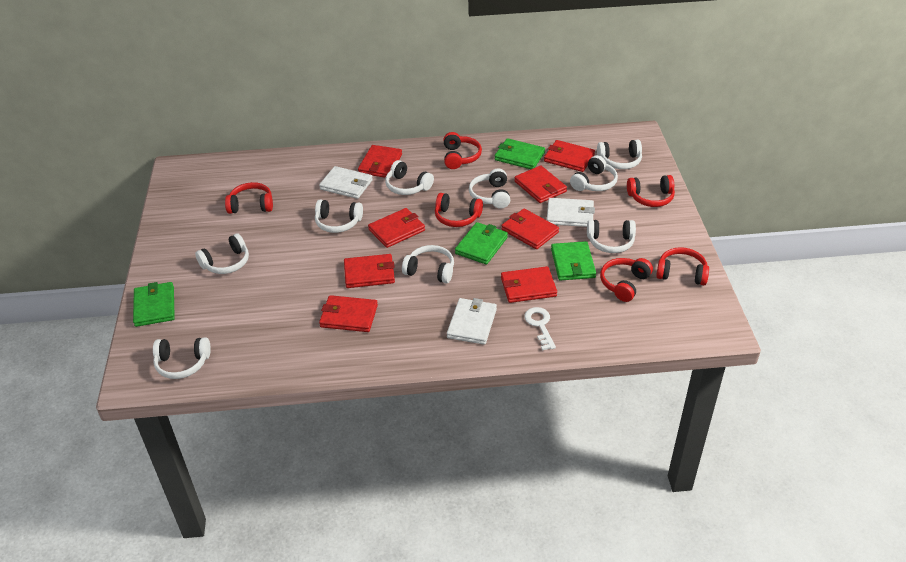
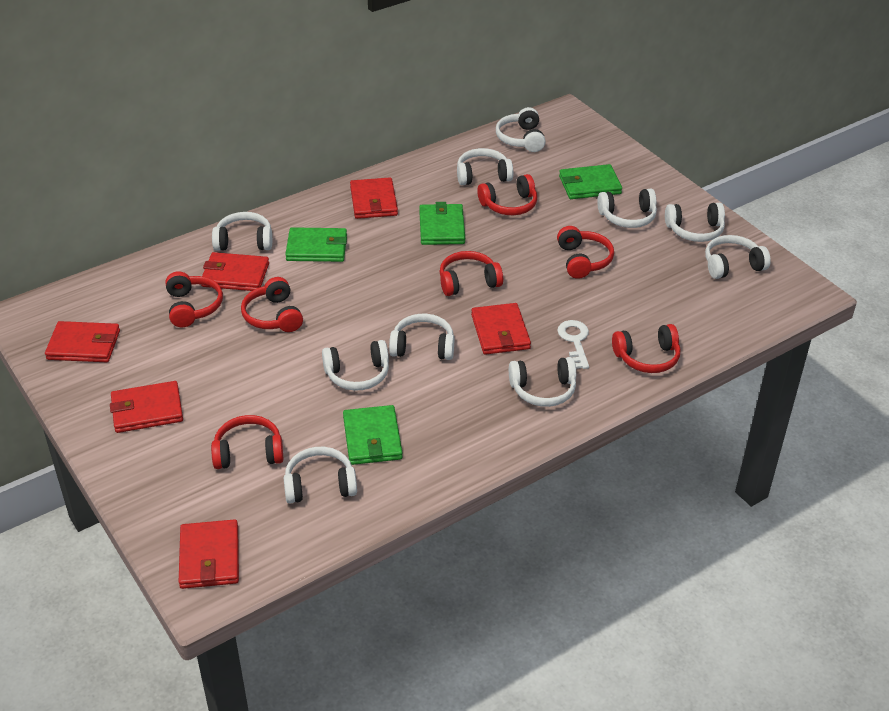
red headphones: 6 -> 7
red wallet: 8 -> 6
white headphones: 9 -> 10
white wallet: 3 -> 0

